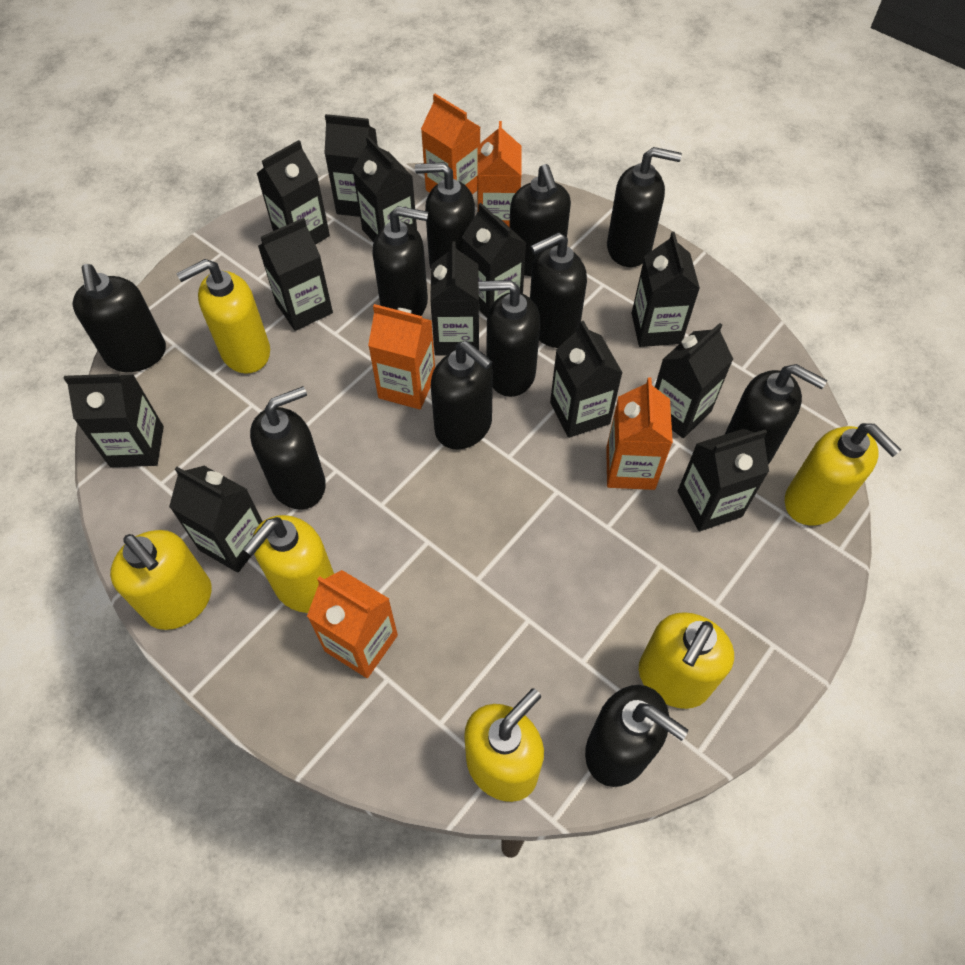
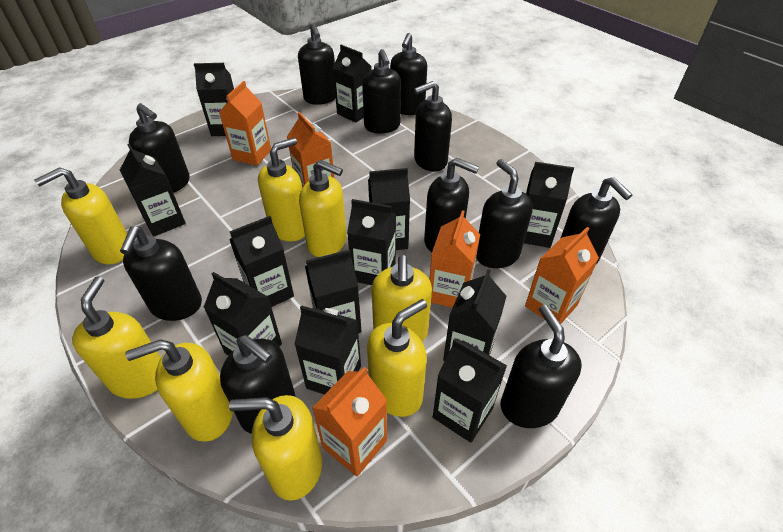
yellow soap dispenser: 6 -> 8

